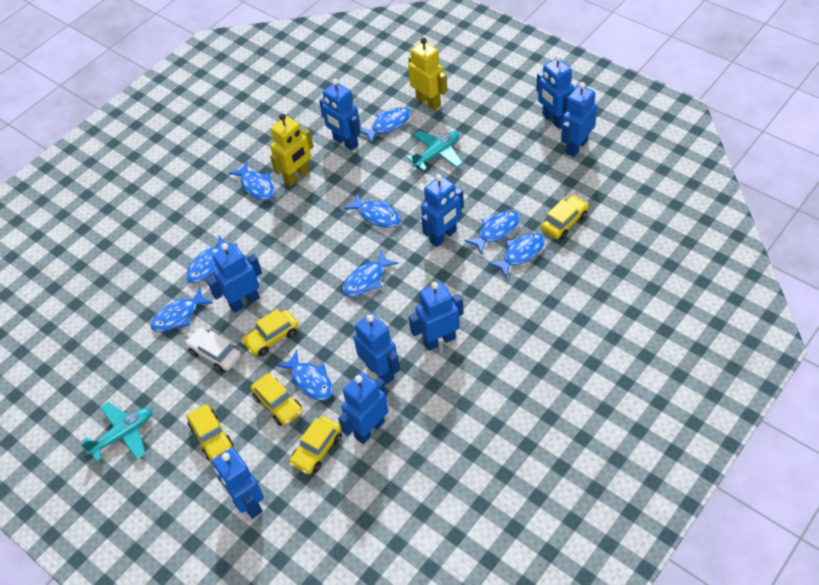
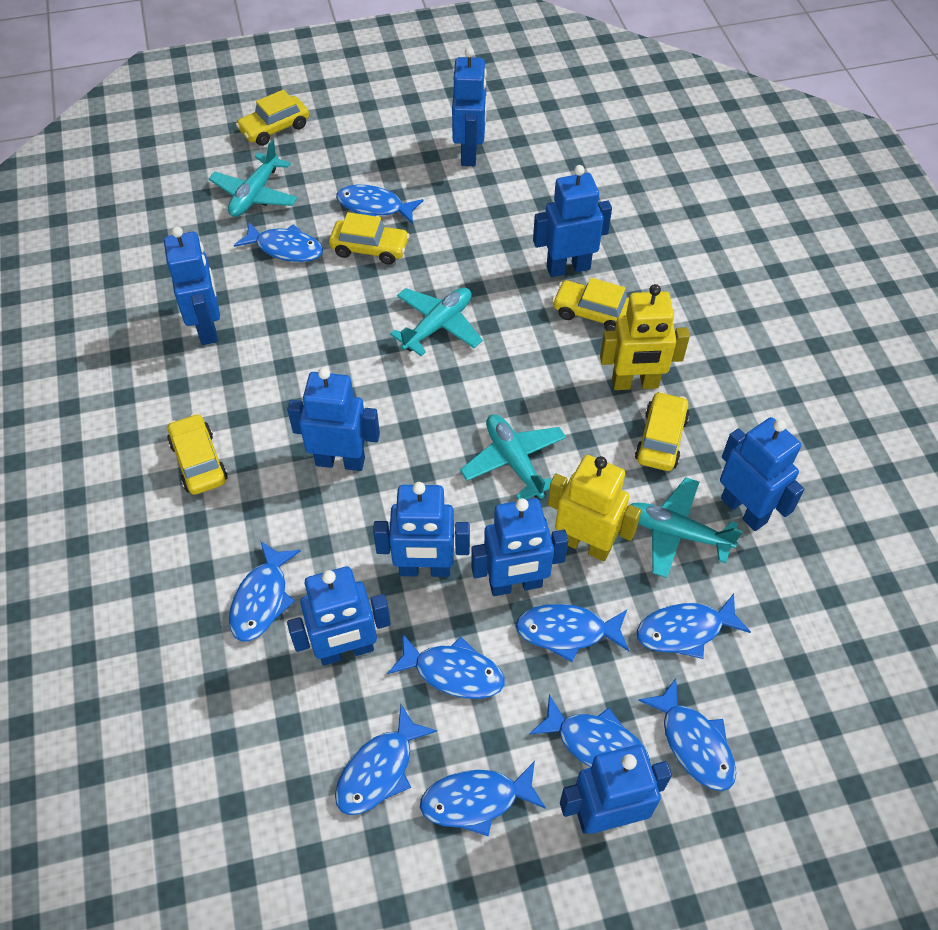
blue fish: 9 -> 10
turquoise plane: 2 -> 4
white car: 1 -> 0

